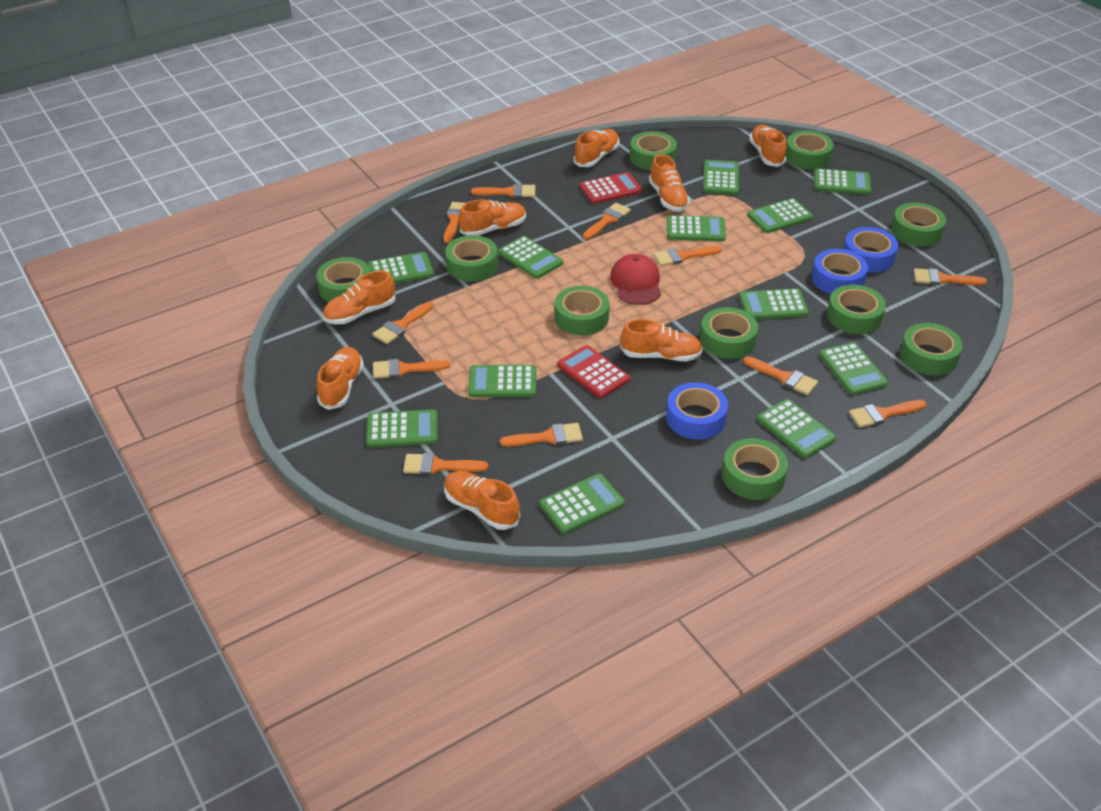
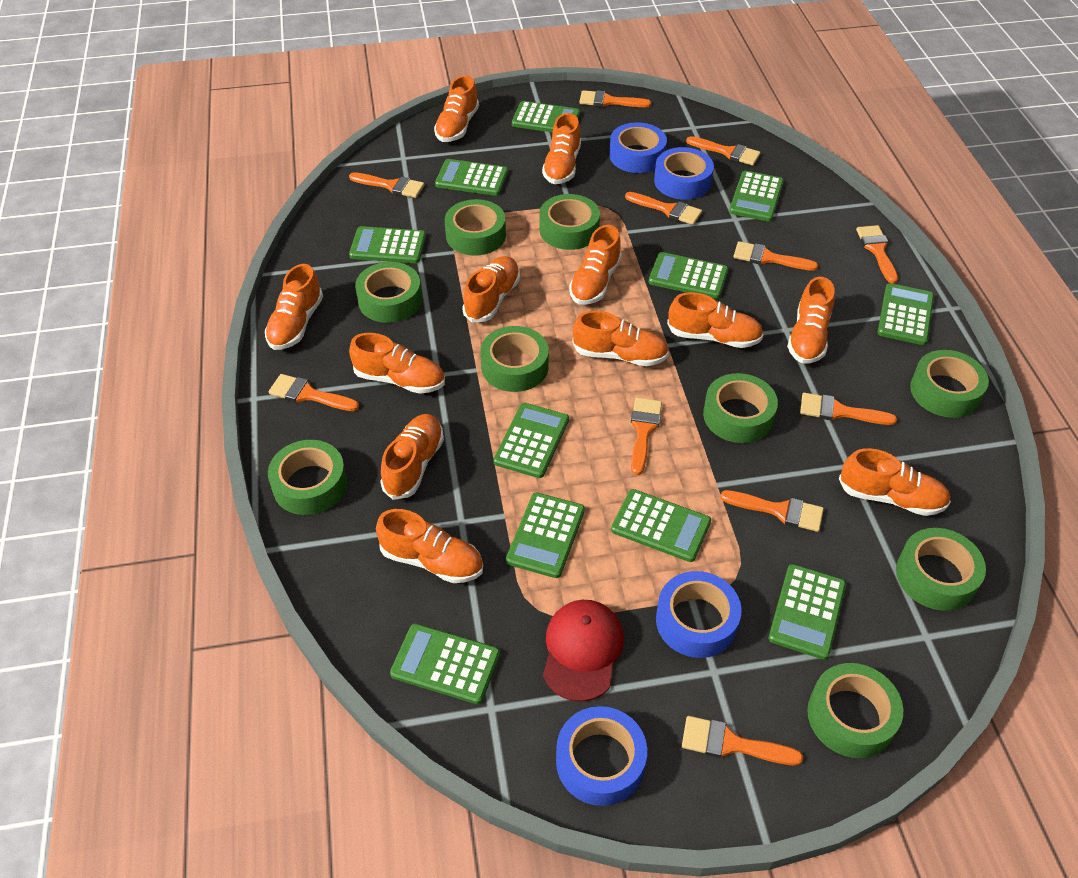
blue tape: 3 -> 4
green calculator: 12 -> 11
green tape: 10 -> 9
orange shoe: 8 -> 12
red calculator: 2 -> 0

